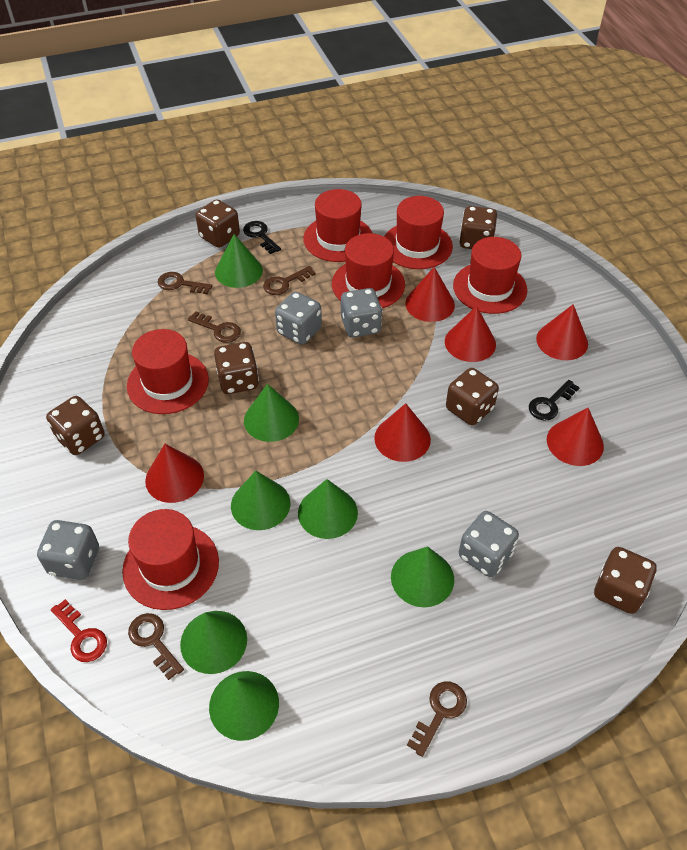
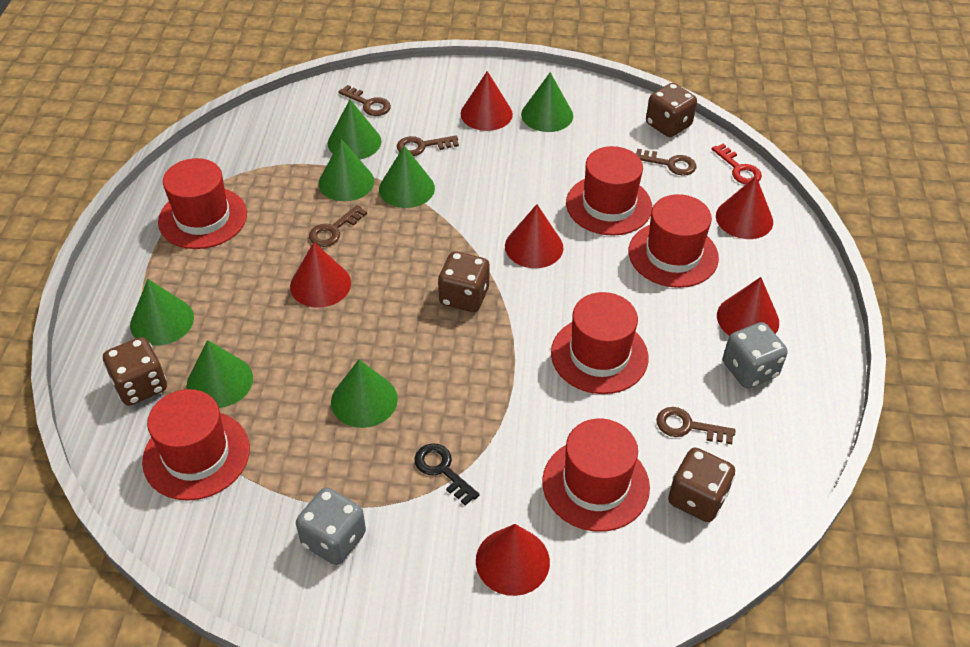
black key: 2 -> 1
brown dice: 6 -> 4
grey dice: 4 -> 2

